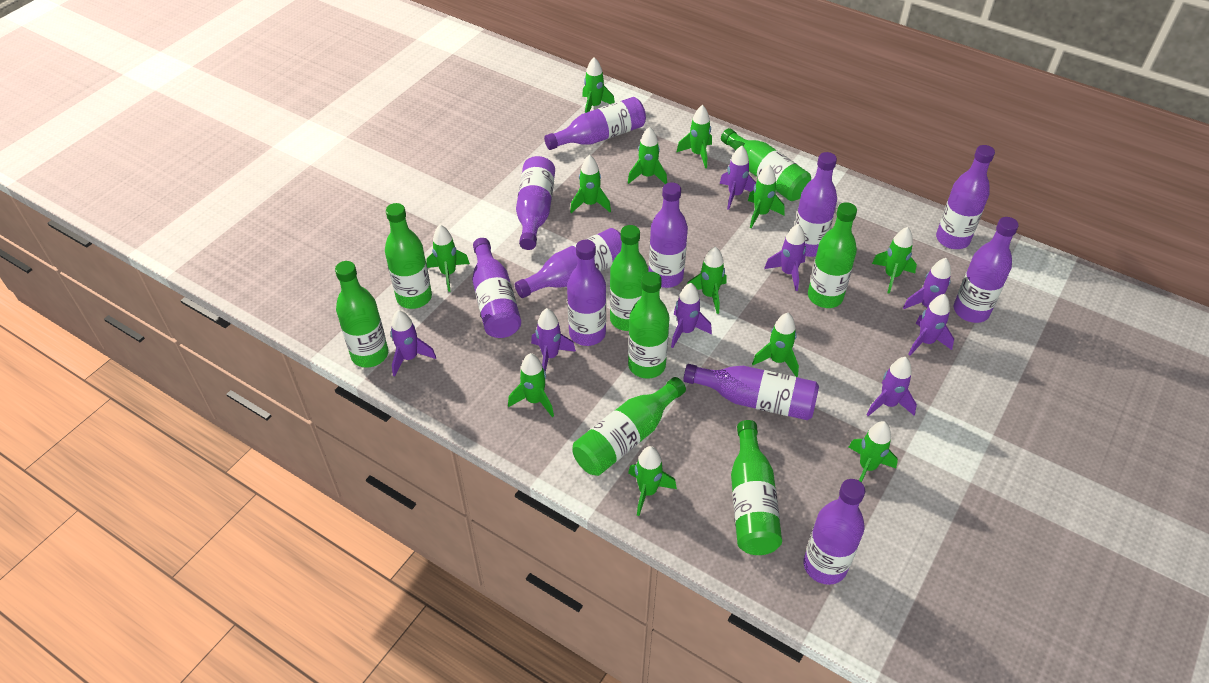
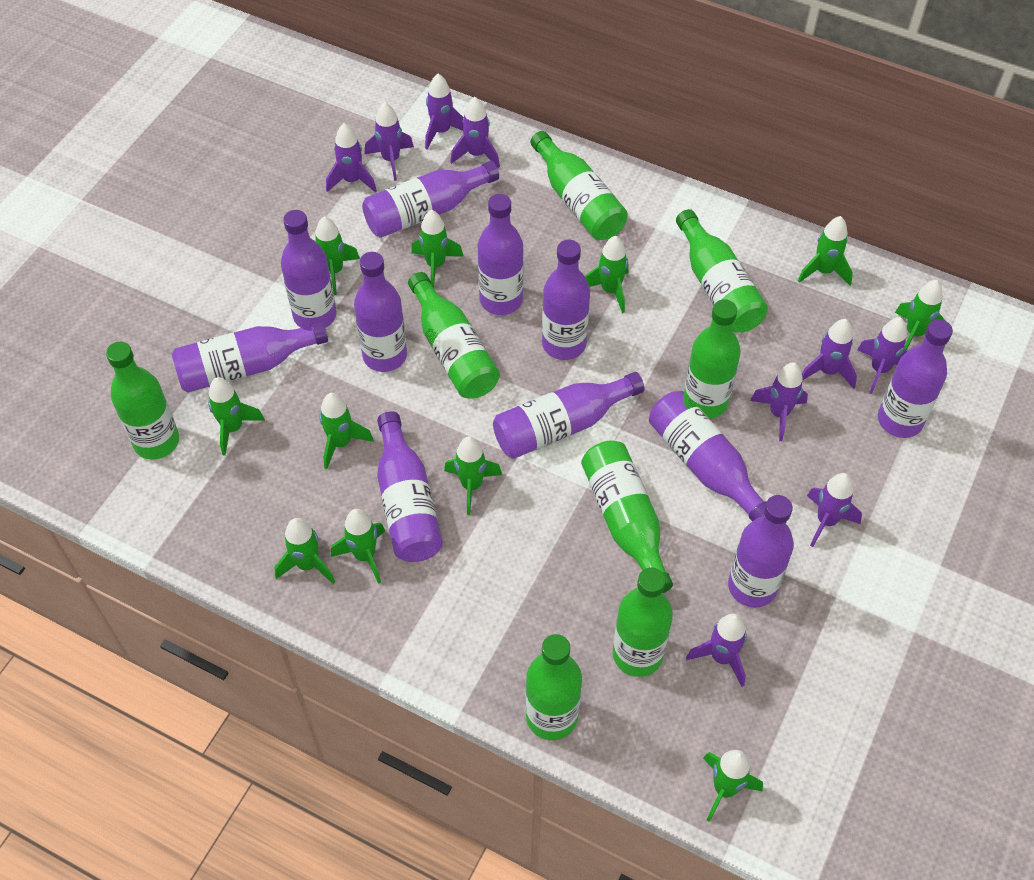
green rocket: 12 -> 11
purple rocket: 8 -> 9

